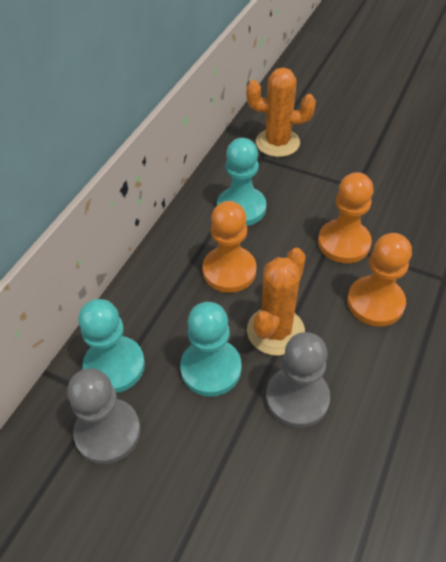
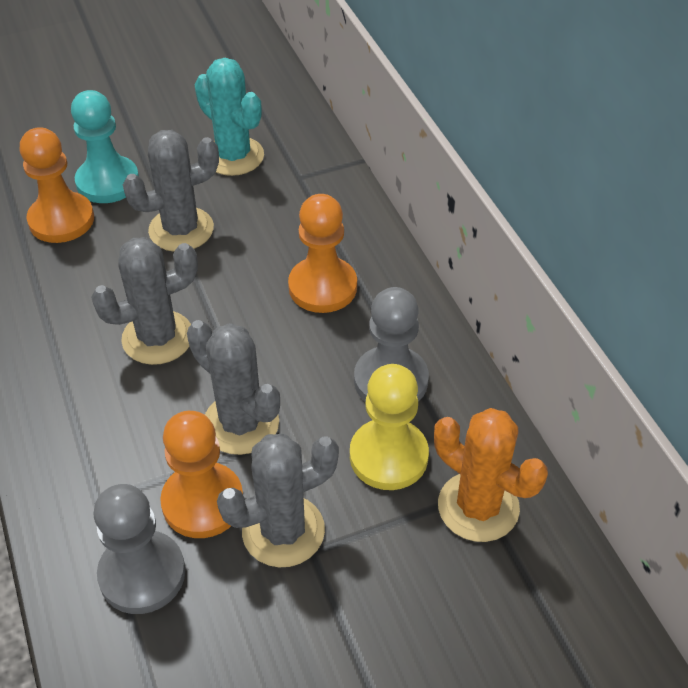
grey cactus: 0 -> 4
orange cactus: 2 -> 1
turquoise cactus: 0 -> 1
turquoise pawn: 3 -> 1
yellow pawn: 0 -> 1

